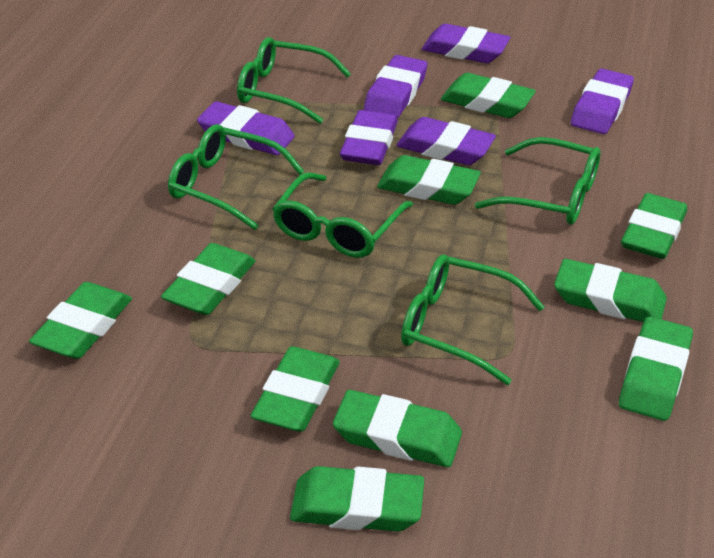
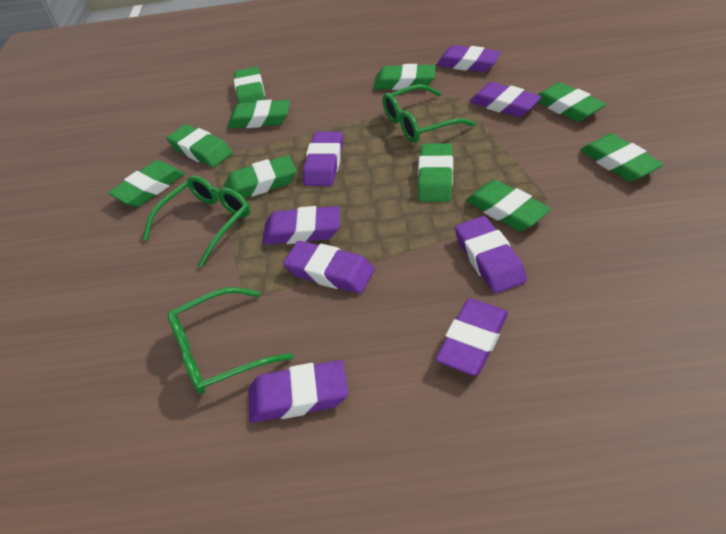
green glasses: 5 -> 3
purple eraser: 6 -> 8

